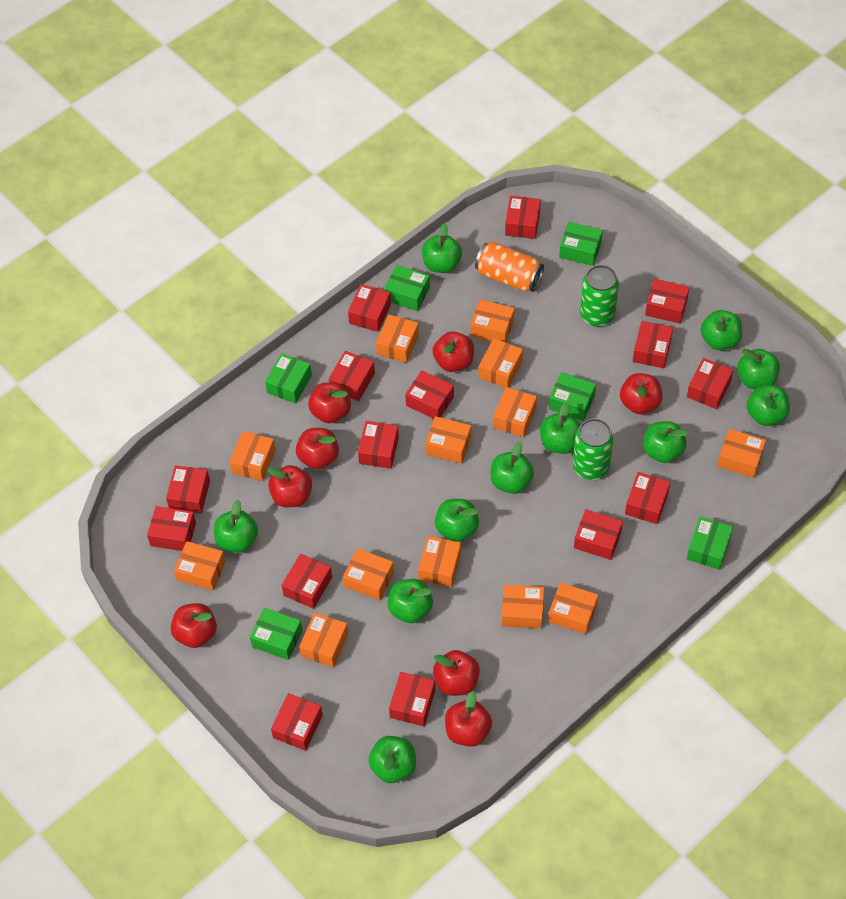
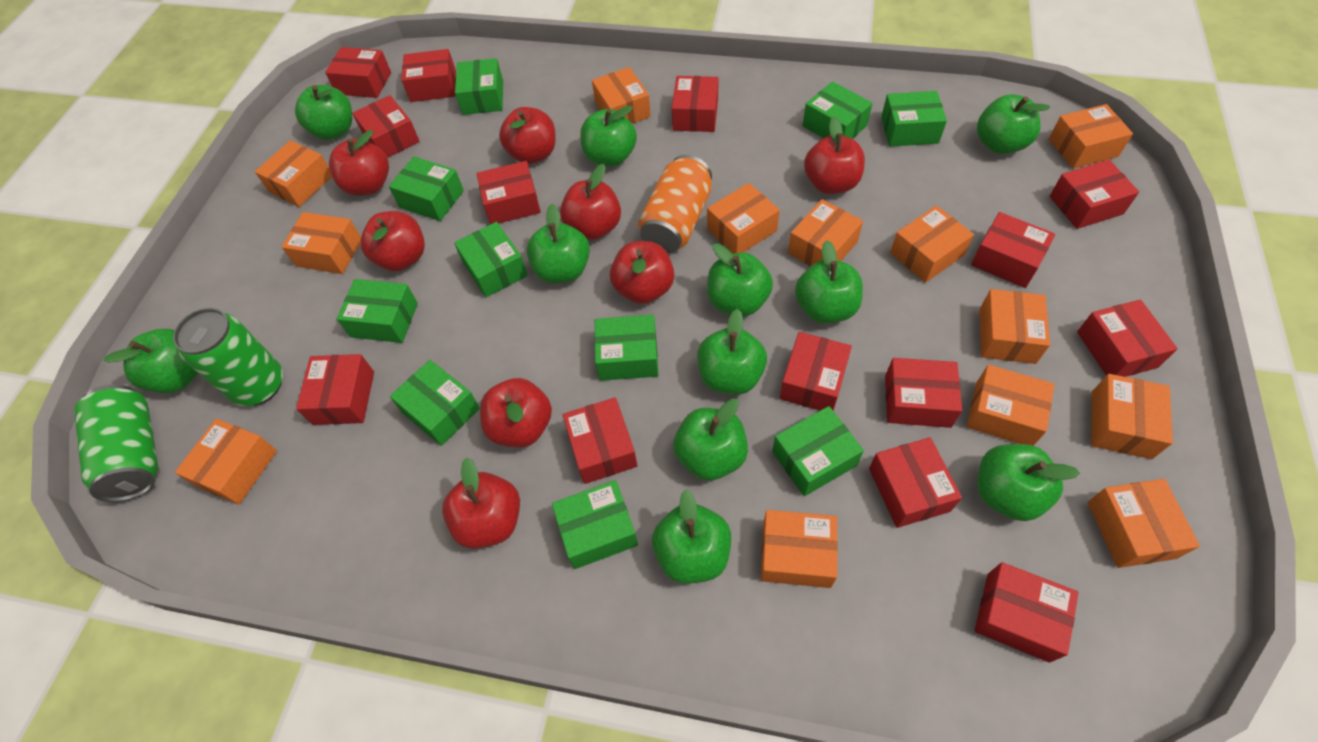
green box: 6 -> 10
red box: 15 -> 14

